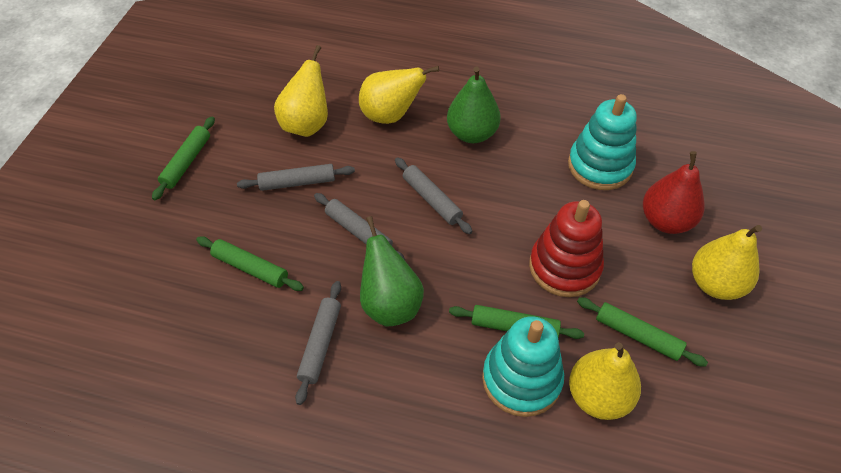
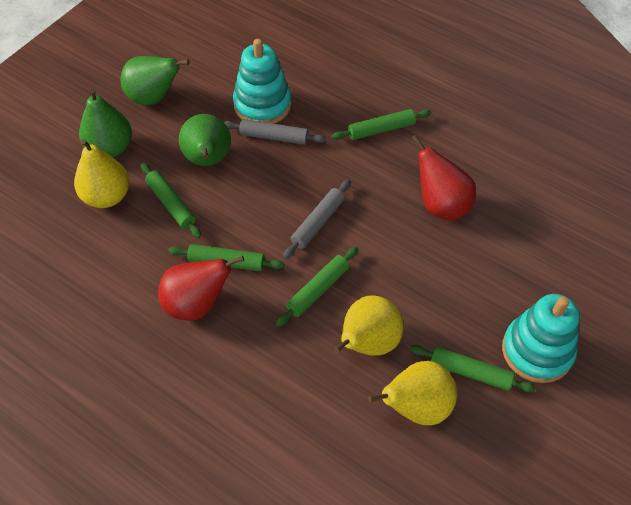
green pear: 2 -> 3
green rolling pin: 4 -> 5
grey rolling pin: 4 -> 2
red pear: 1 -> 2
red stacking toy: 1 -> 0
yellow pear: 4 -> 3

